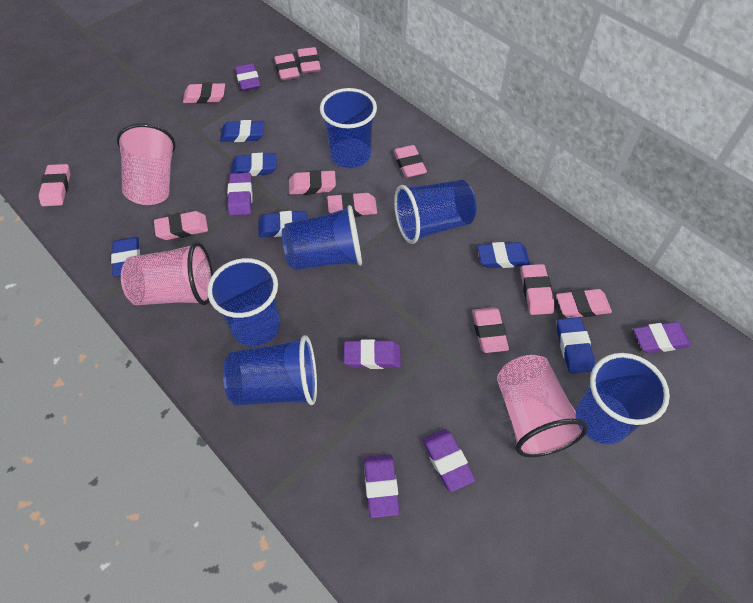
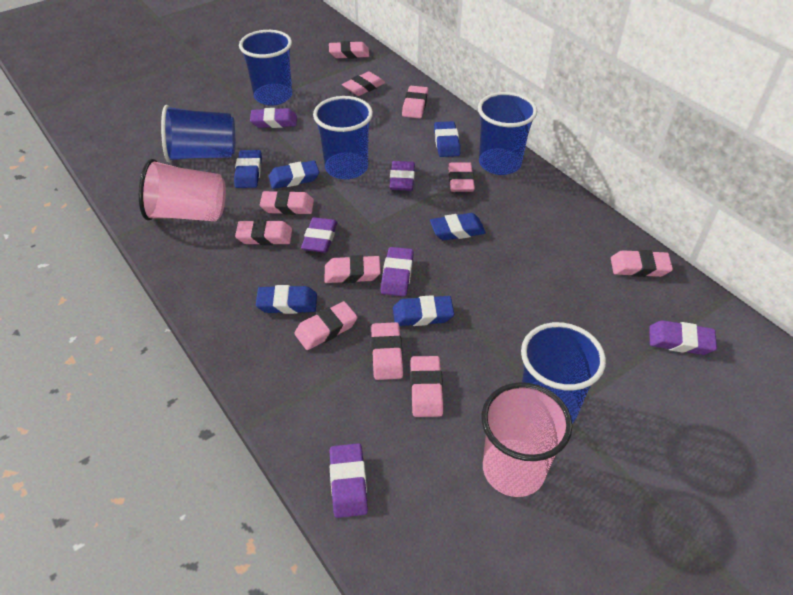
blue cup: 6 -> 5
pink cup: 3 -> 2

